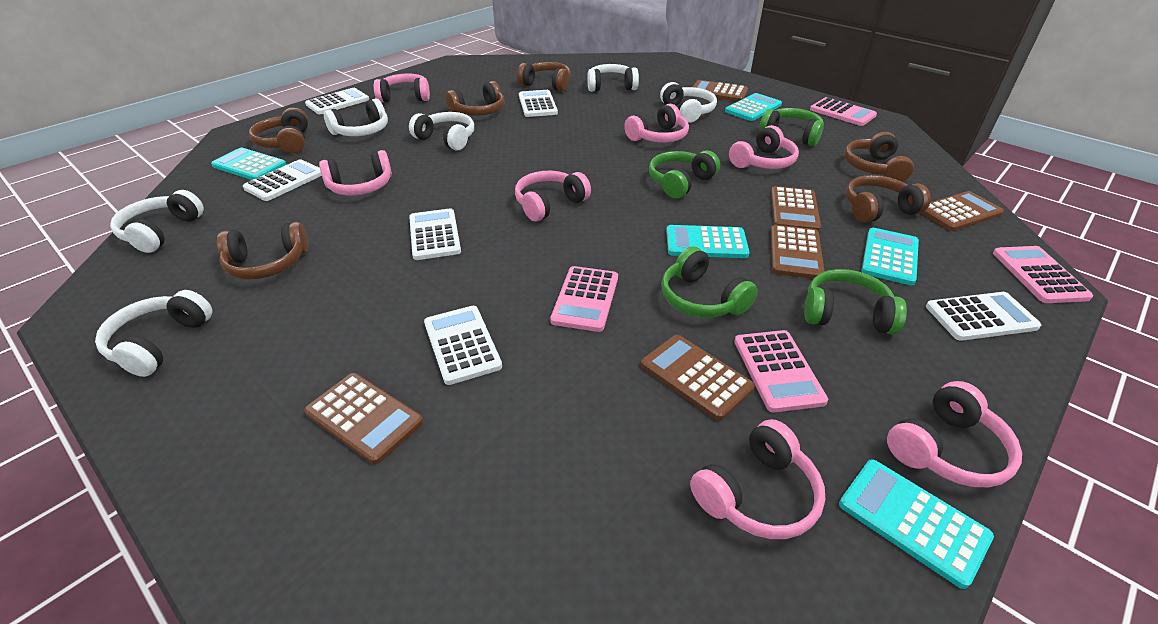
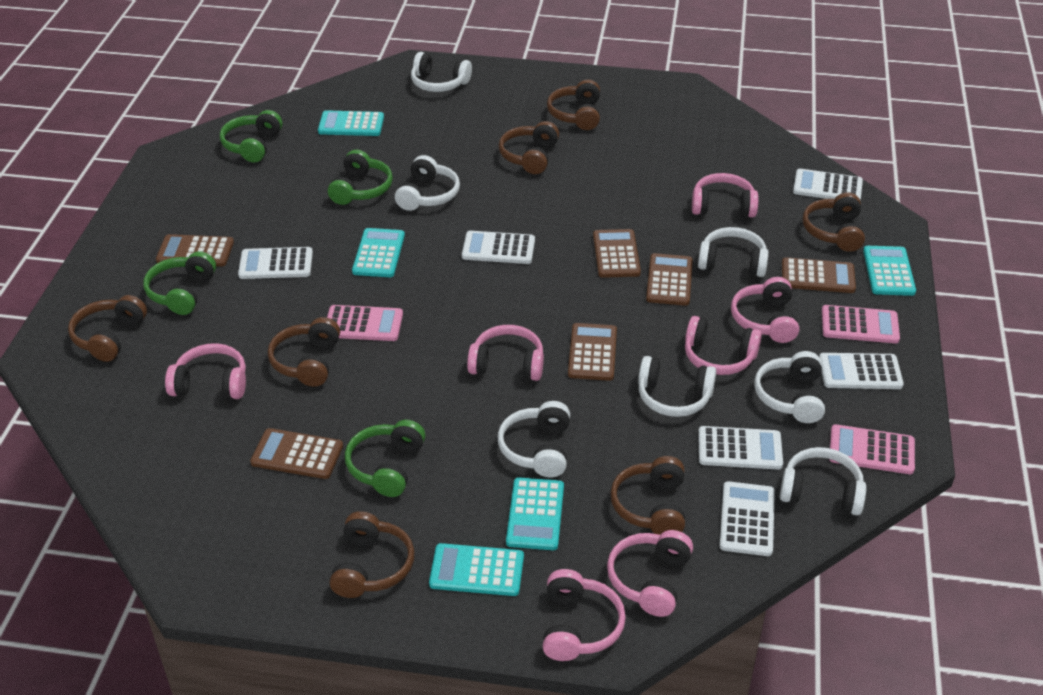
brown headphones: 6 -> 7
pink calculator: 4 -> 3
white headphones: 6 -> 7

